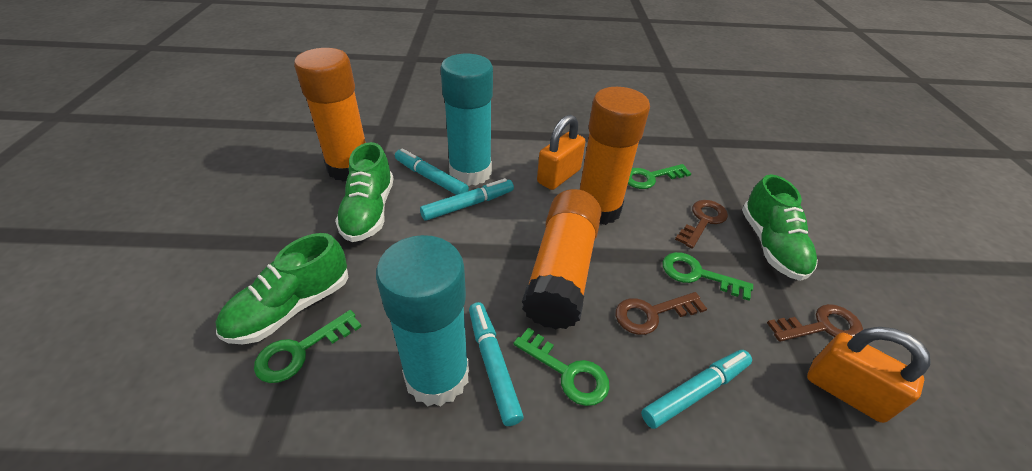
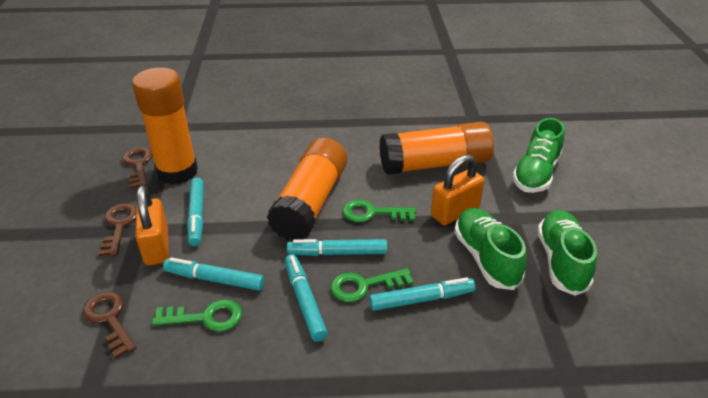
green key: 4 -> 3
turquoise glue stick: 2 -> 0
turquoise marker: 4 -> 5

